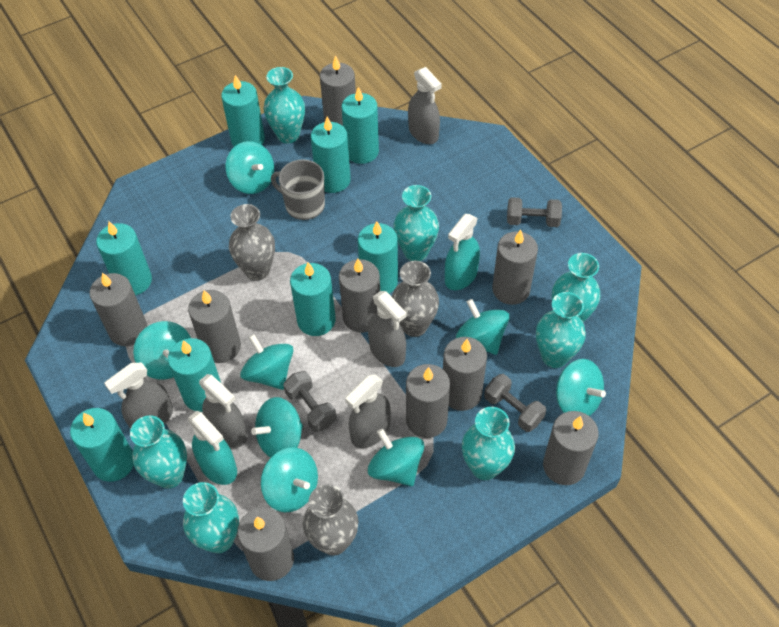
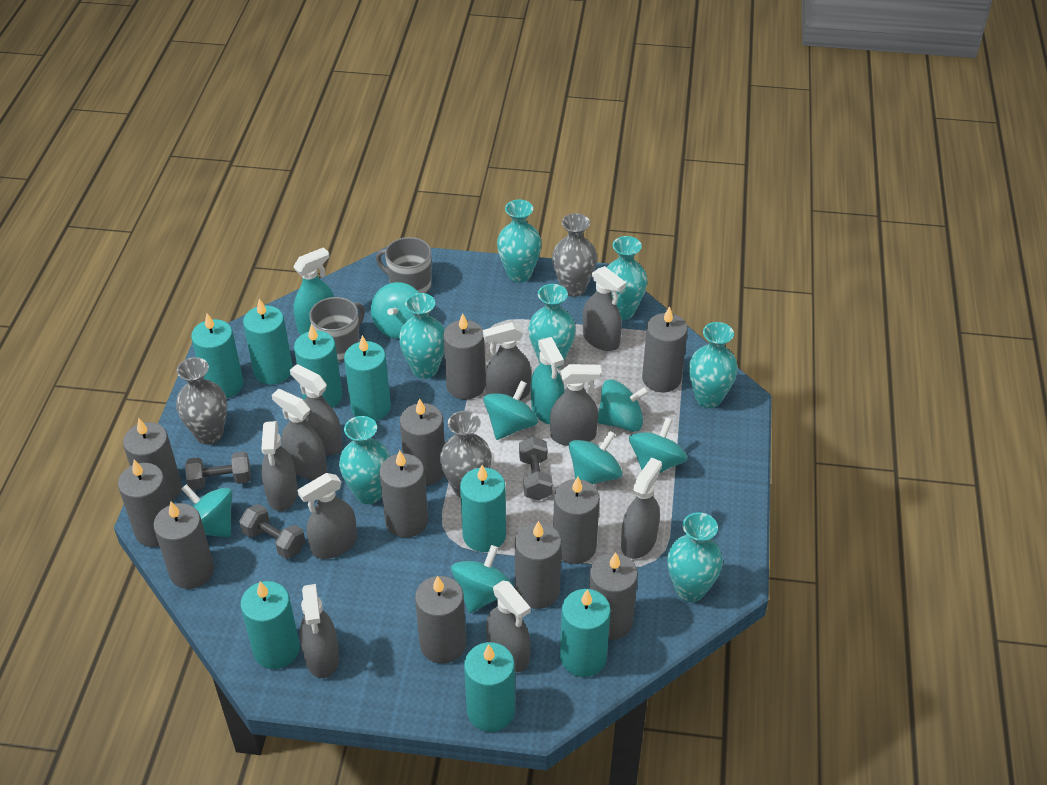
grey candle: 9 -> 11
grey mug: 1 -> 2
grey spray bottle: 5 -> 10
turquoise spinning top: 8 -> 7

